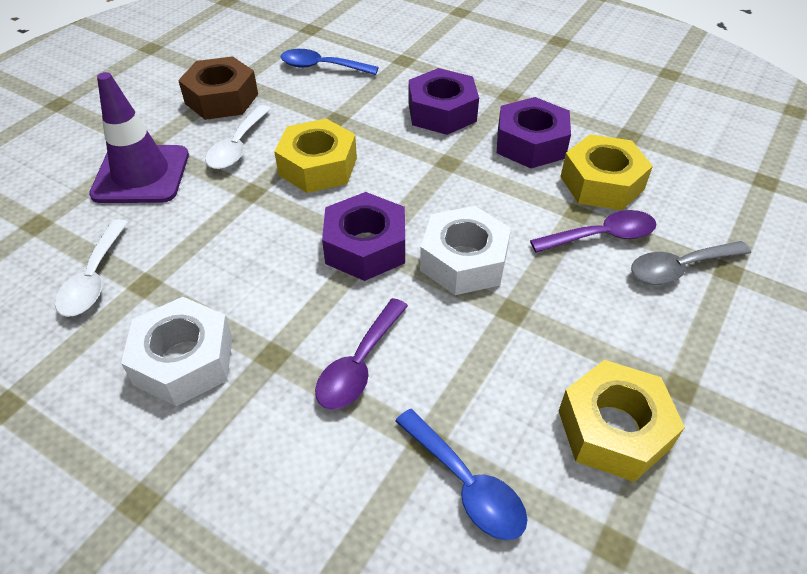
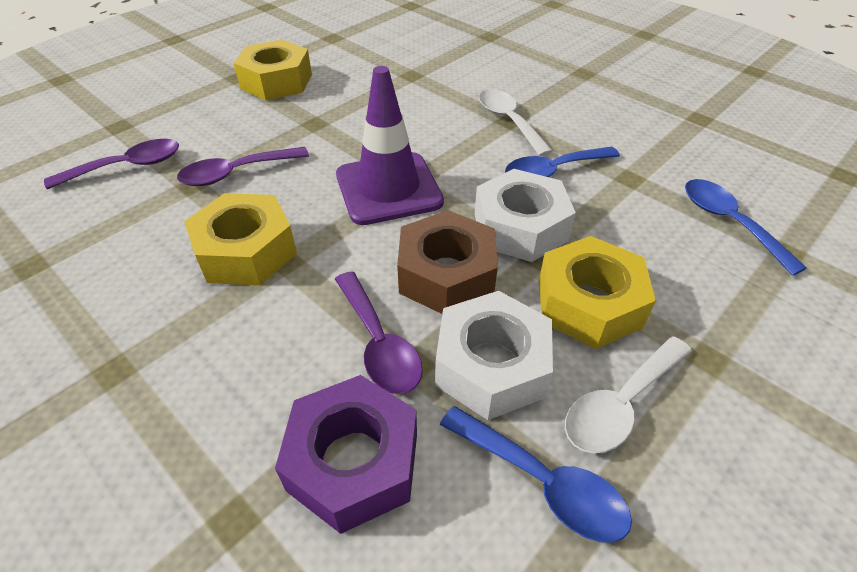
blue spoon: 2 -> 3
grey spoon: 1 -> 0
purple nut: 3 -> 1
purple spoon: 2 -> 3

